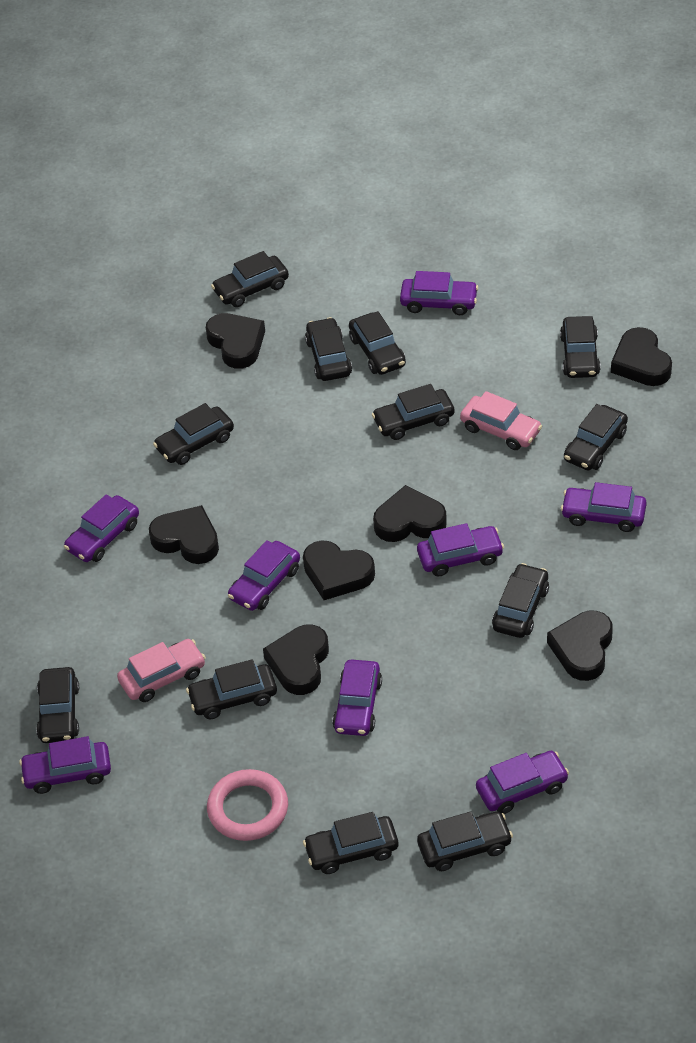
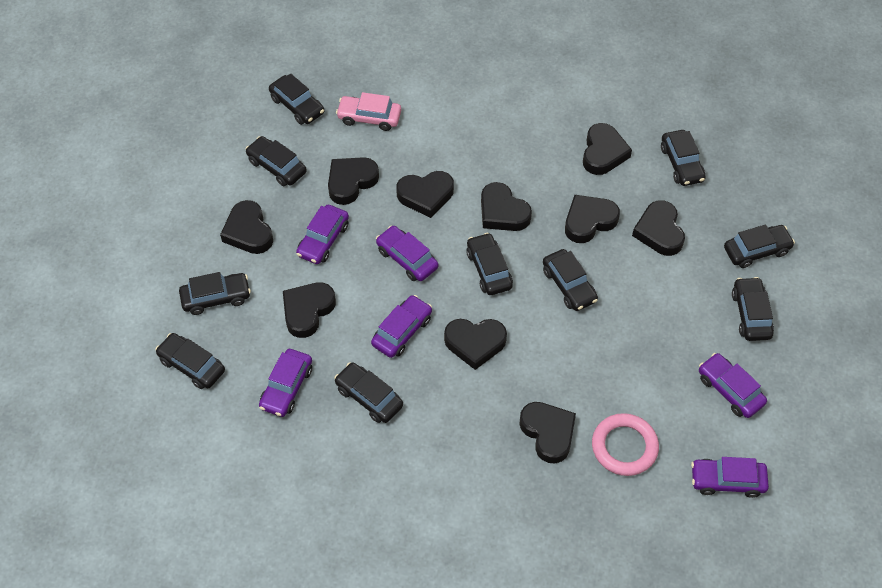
black car: 12 -> 10
black heart: 7 -> 10
pink car: 2 -> 1
purple car: 8 -> 6

